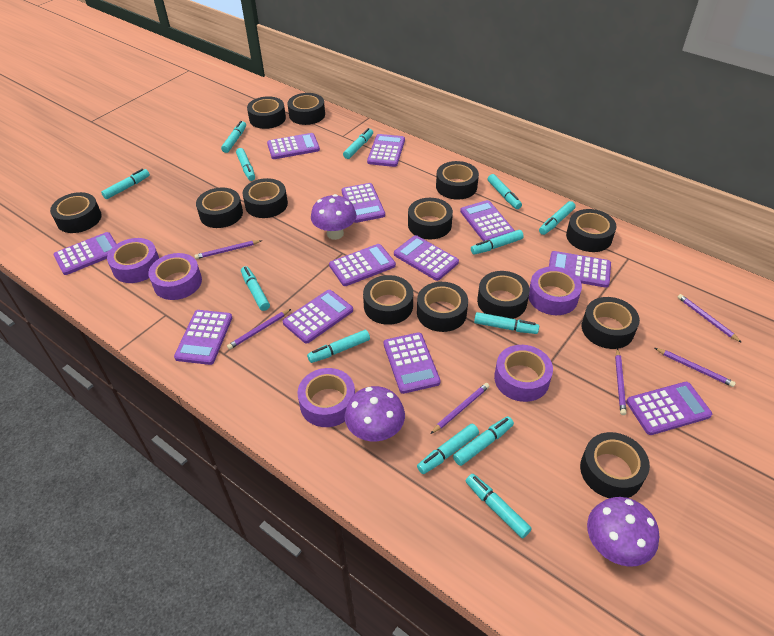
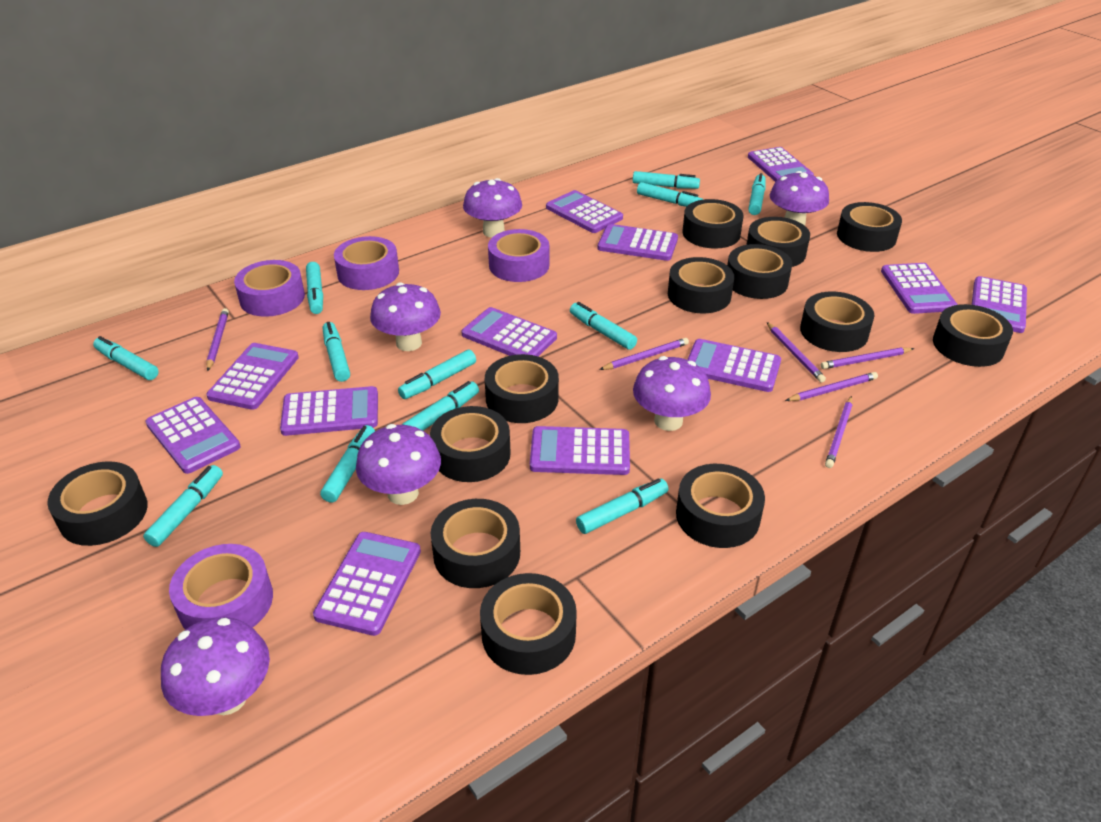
purple mushroom: 3 -> 6
purple tape: 5 -> 4
turquoise marker: 13 -> 12

